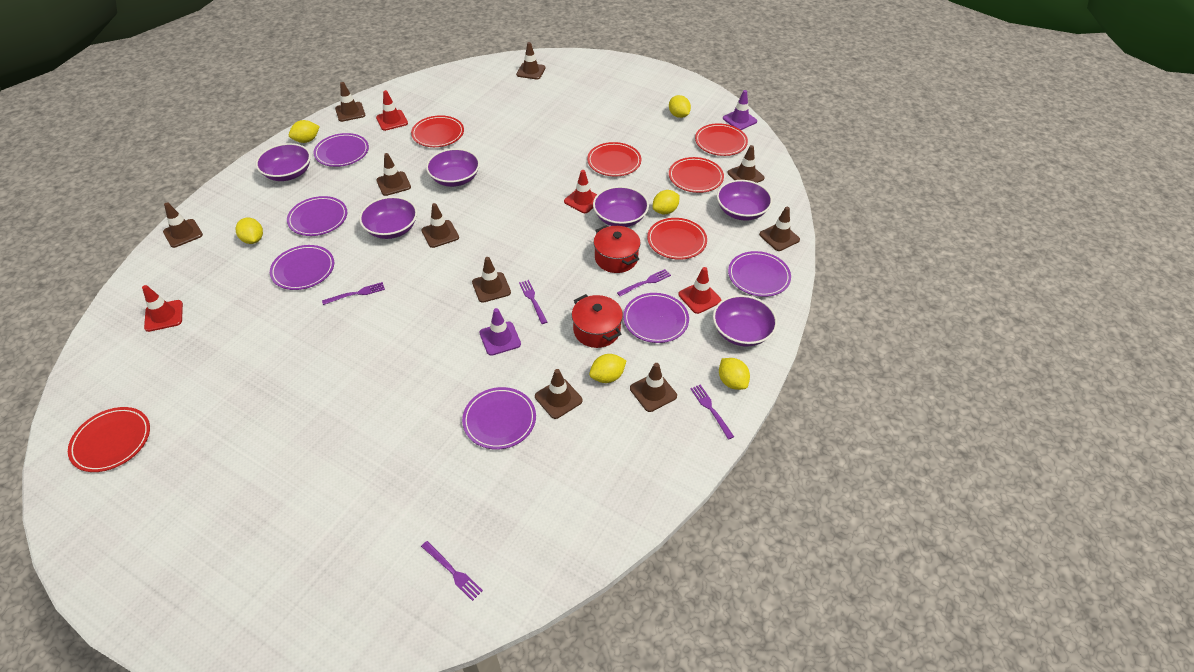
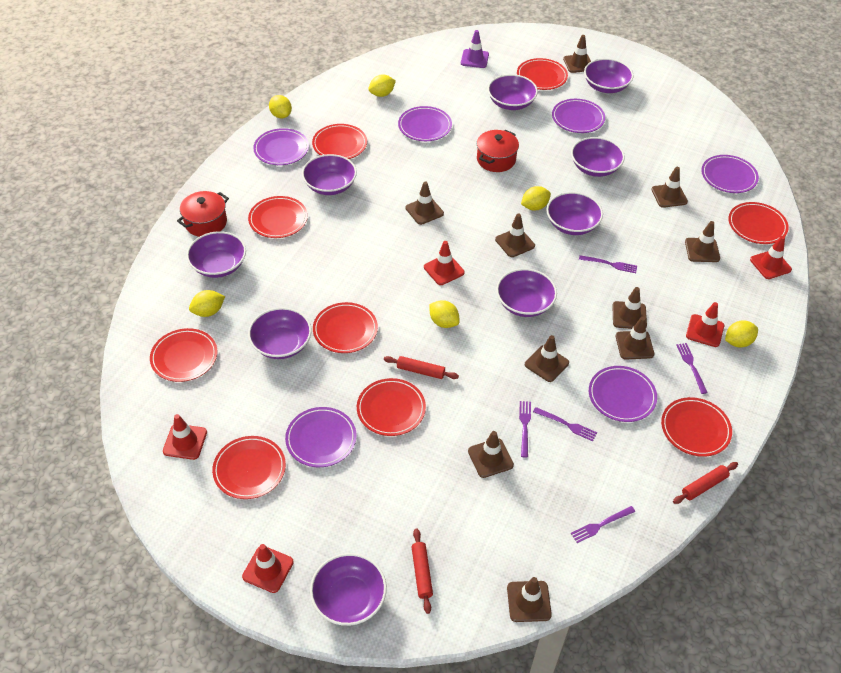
purple bowl: 6 -> 9
purple traffic cone: 2 -> 1
red plate: 6 -> 9
red rolling pin: 0 -> 3
red traffic cone: 4 -> 5

